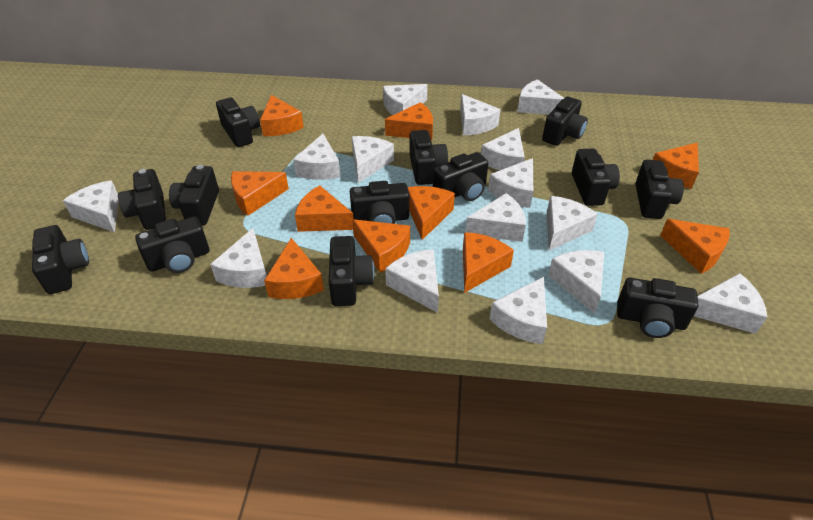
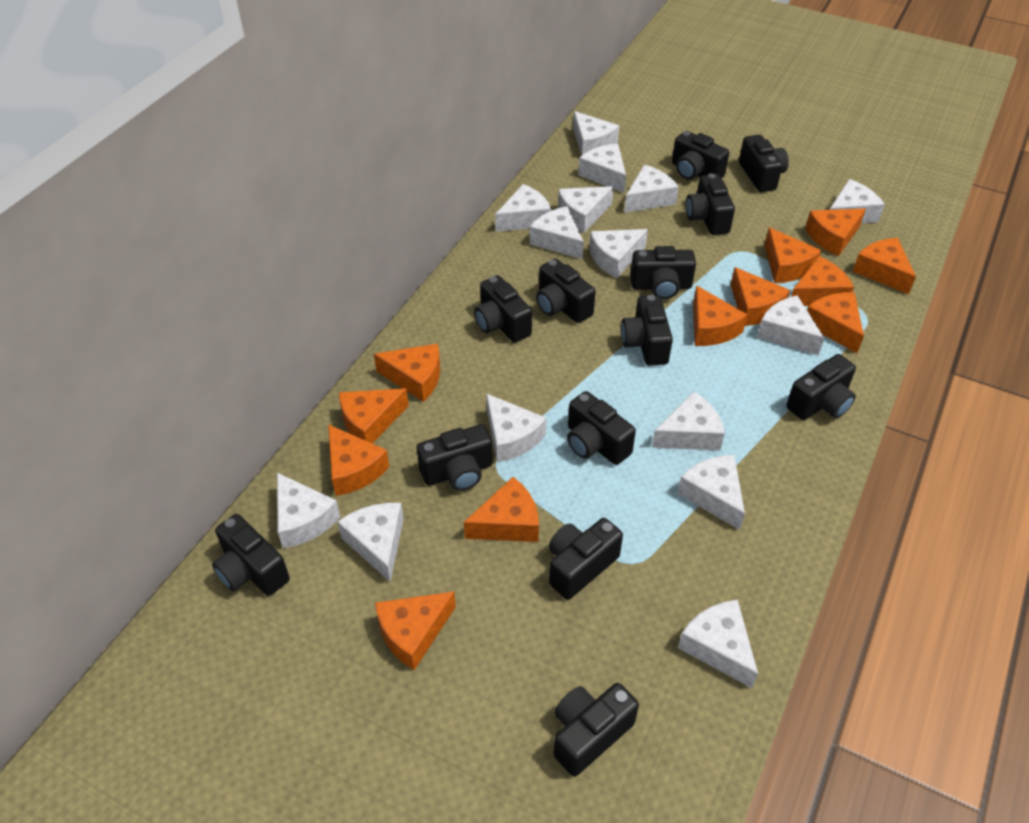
orange cheese: 10 -> 12

